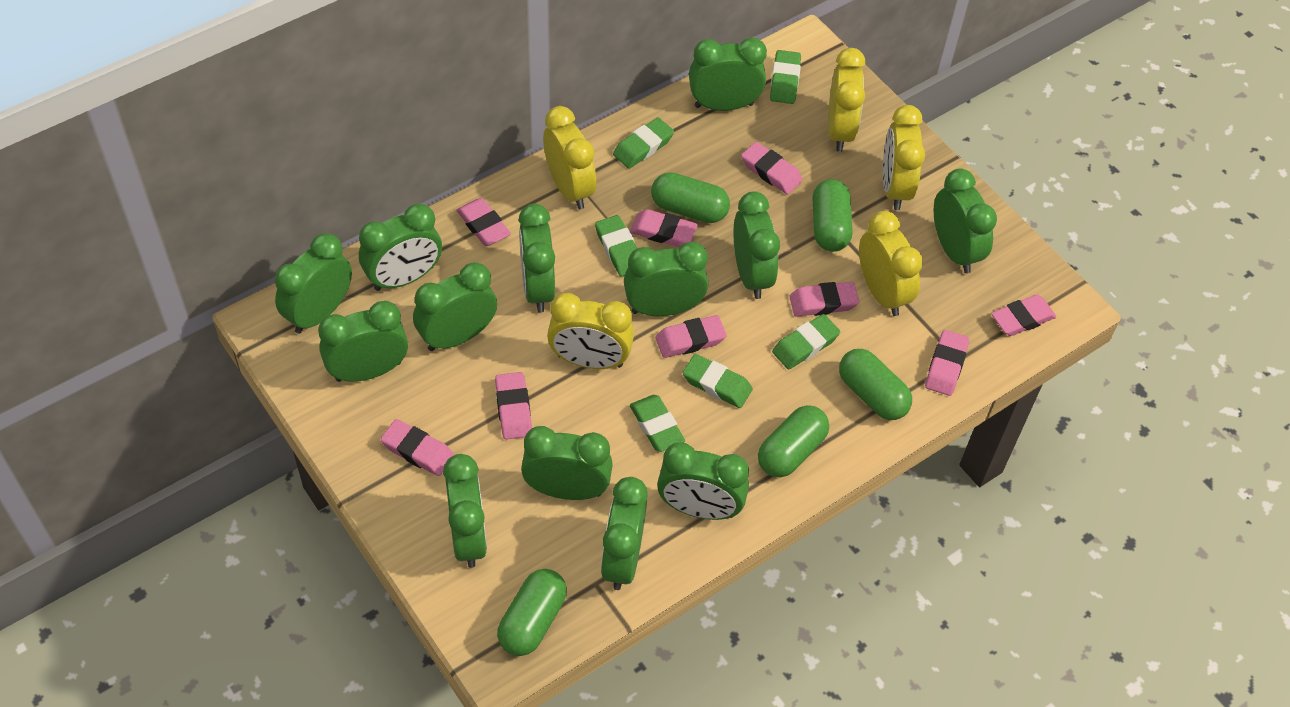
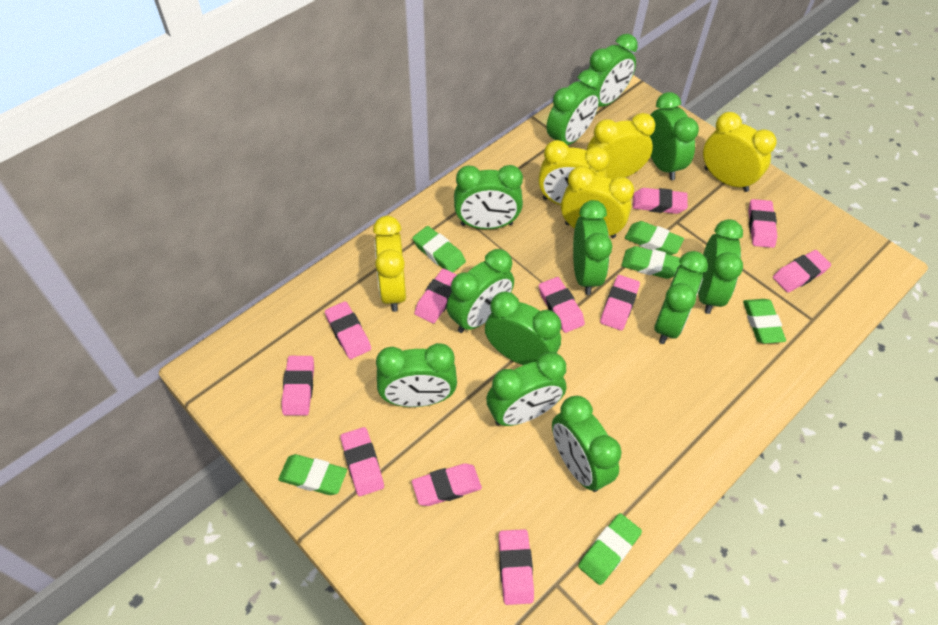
green capsule: 5 -> 0
green clock: 13 -> 12
pink eraser: 9 -> 11

